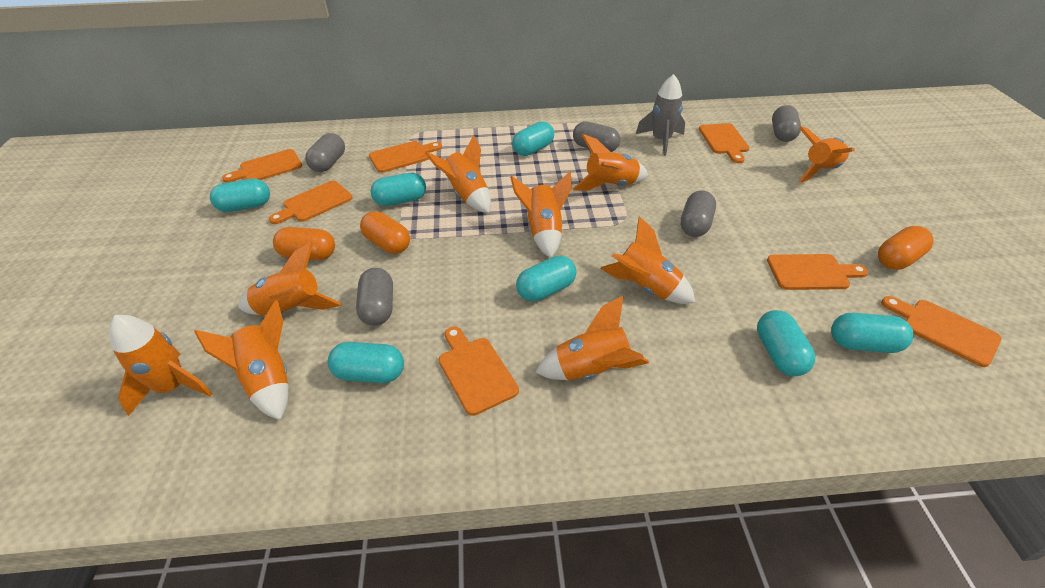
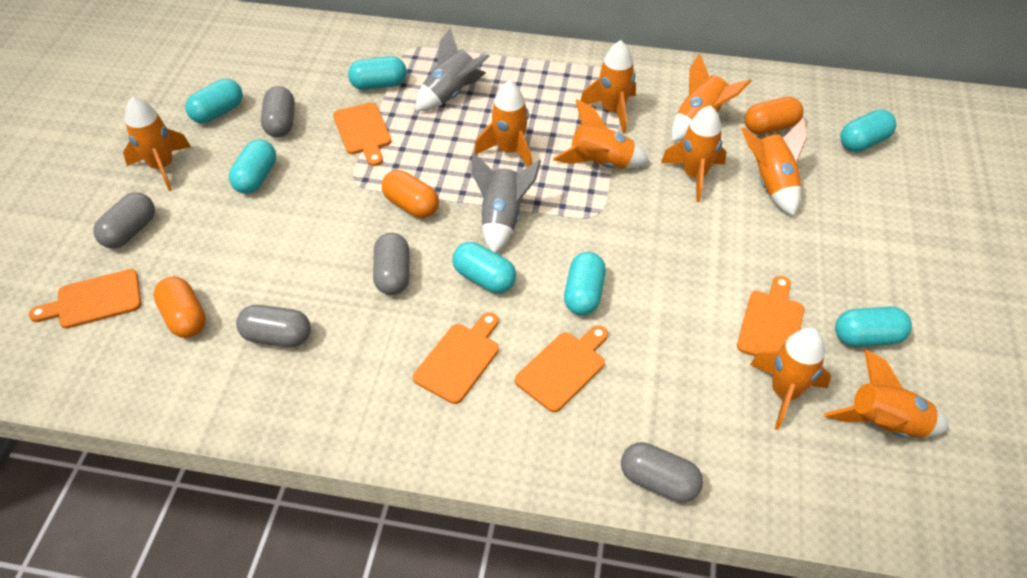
grey rocket: 1 -> 2
orange cutting board: 7 -> 5

